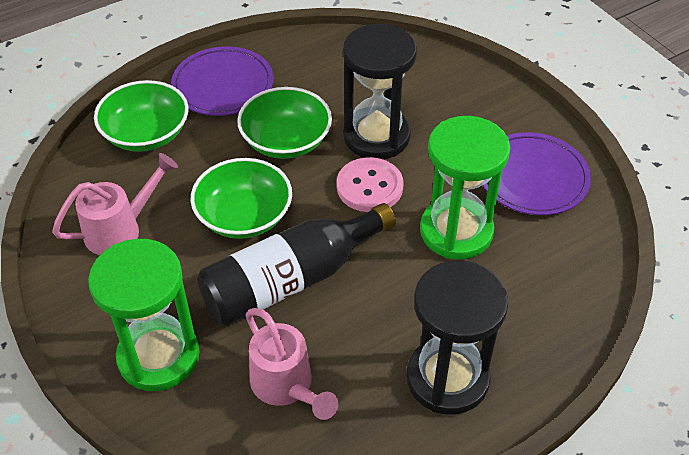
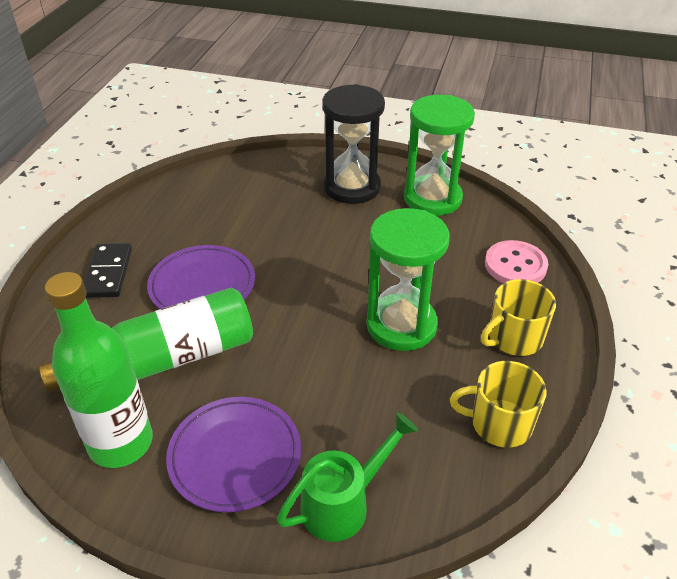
black bottle: 1 -> 0
black domino: 0 -> 1
black hourglass: 2 -> 1
green bottle: 0 -> 2
green bowl: 3 -> 0
green watering can: 0 -> 1
pink watering can: 2 -> 0
yellow mug: 0 -> 2

